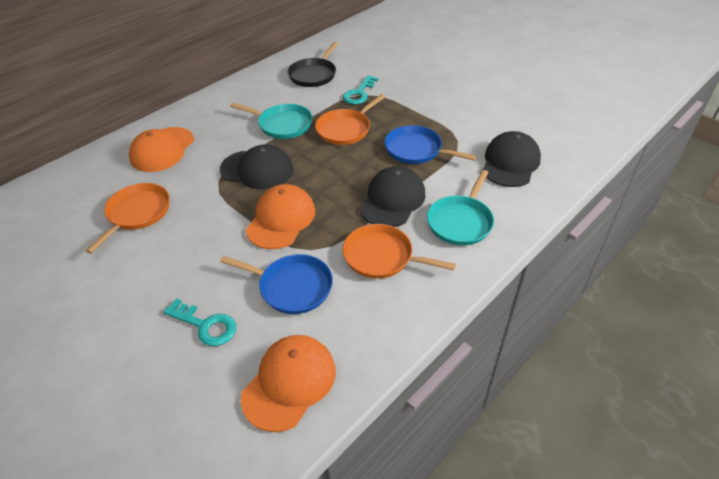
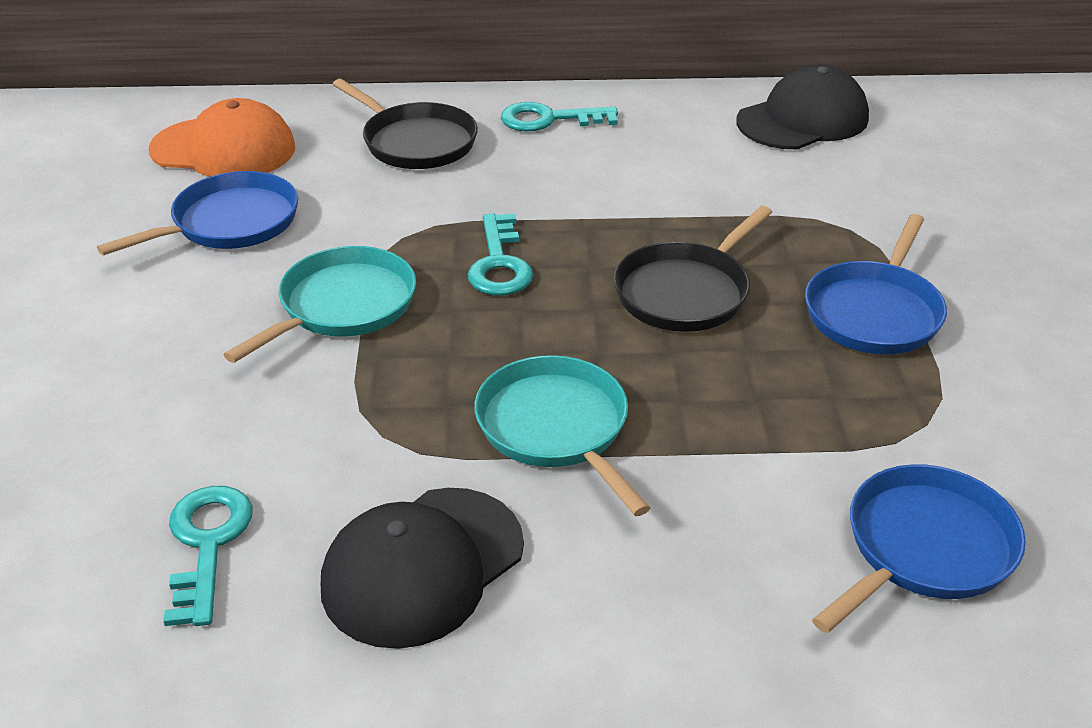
black cap: 3 -> 2
black pan: 1 -> 2
blue pan: 2 -> 3
orange cap: 3 -> 1
orange pan: 3 -> 0
turquoise key: 2 -> 3

